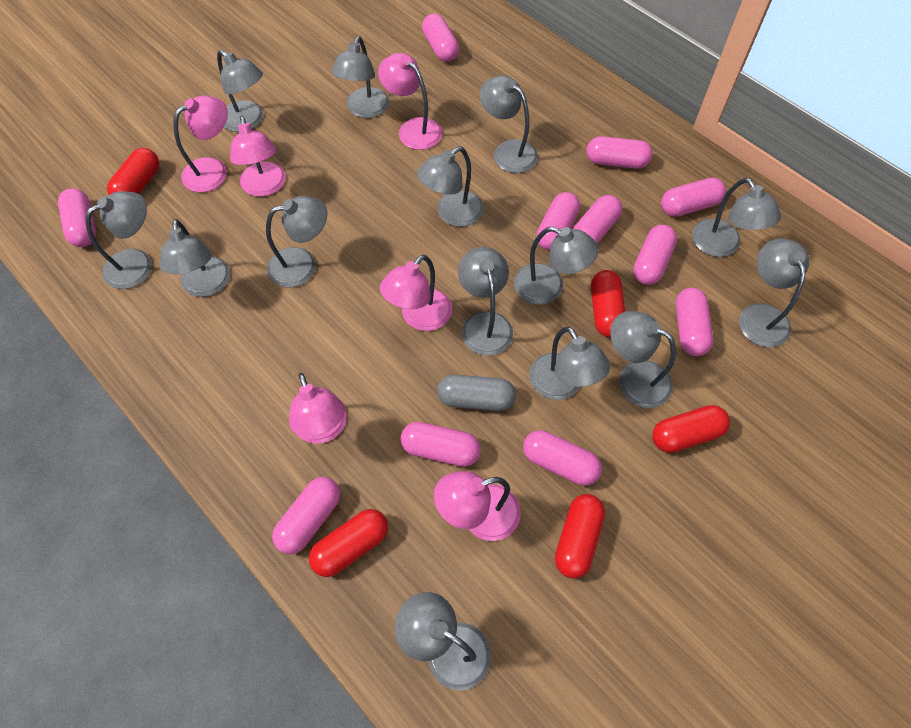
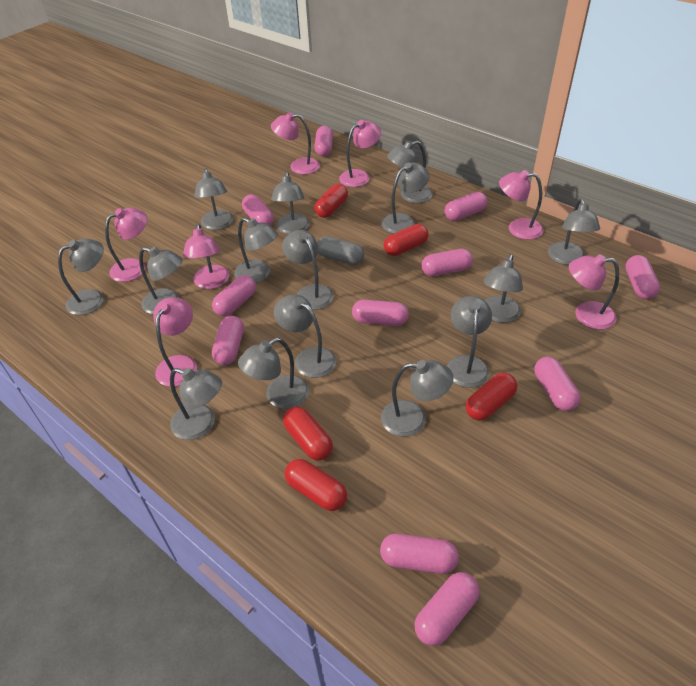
grey lamp: 14 -> 15
pink lamp: 6 -> 7

